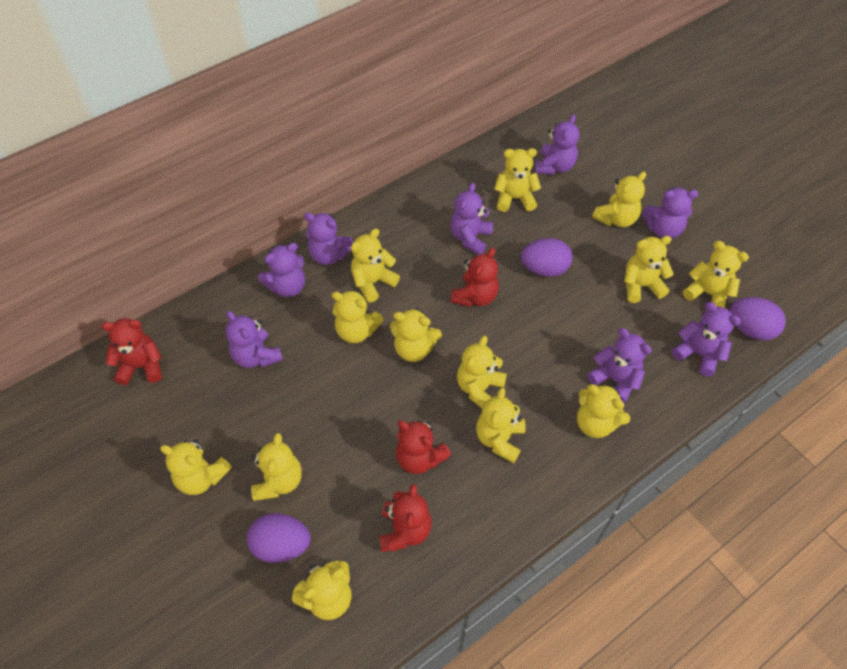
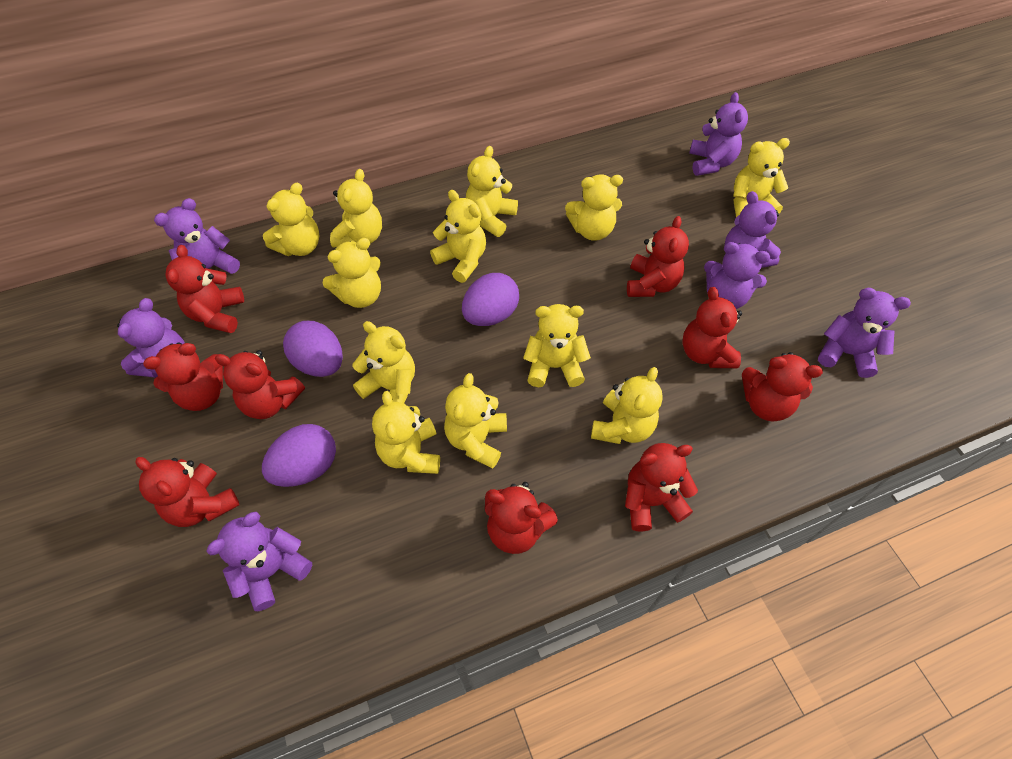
purple teddy bear: 8 -> 7
red teddy bear: 4 -> 9
yellow teddy bear: 13 -> 12

